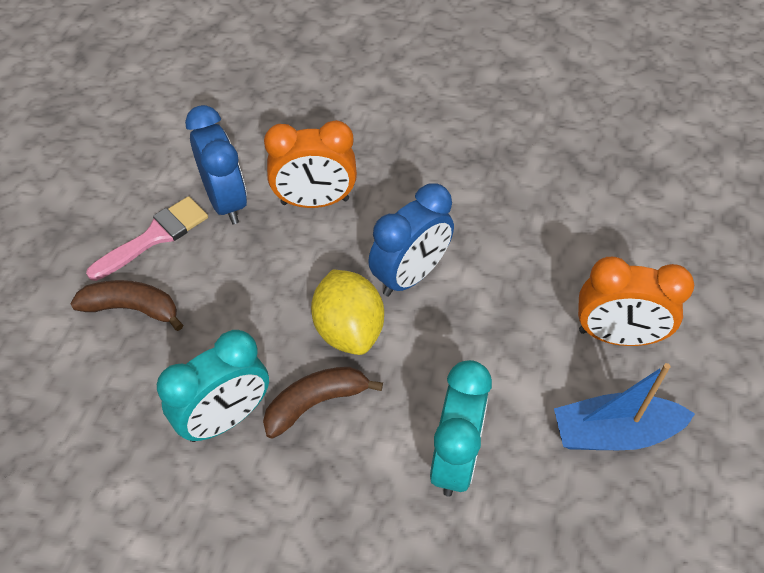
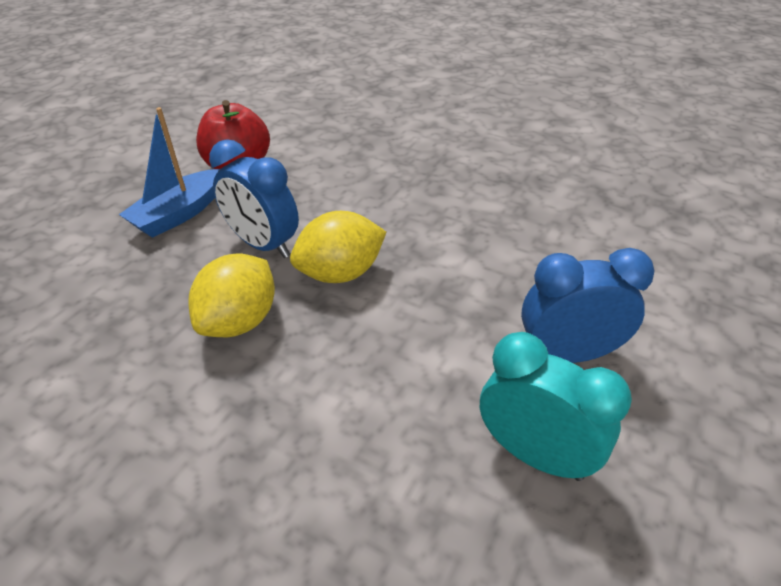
brown banana: 2 -> 0
orange clock: 2 -> 0
pink brush: 1 -> 0
red apple: 0 -> 1
turquoise clock: 2 -> 1
yellow lemon: 1 -> 2

